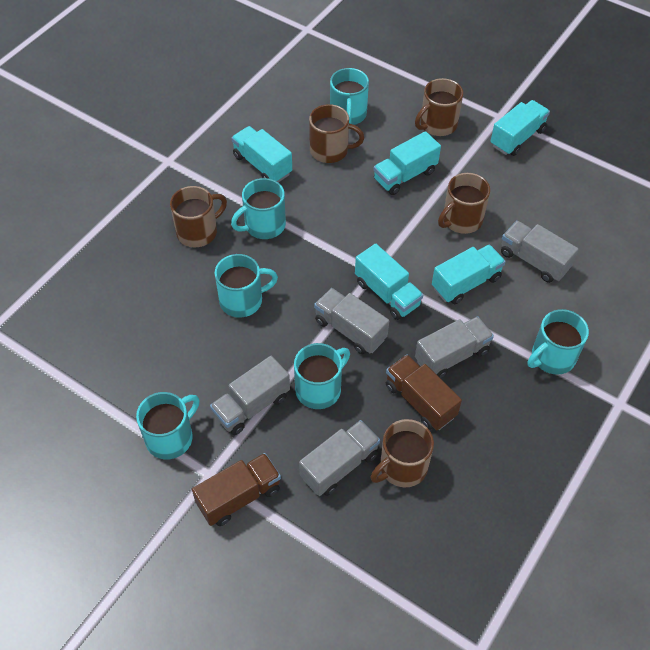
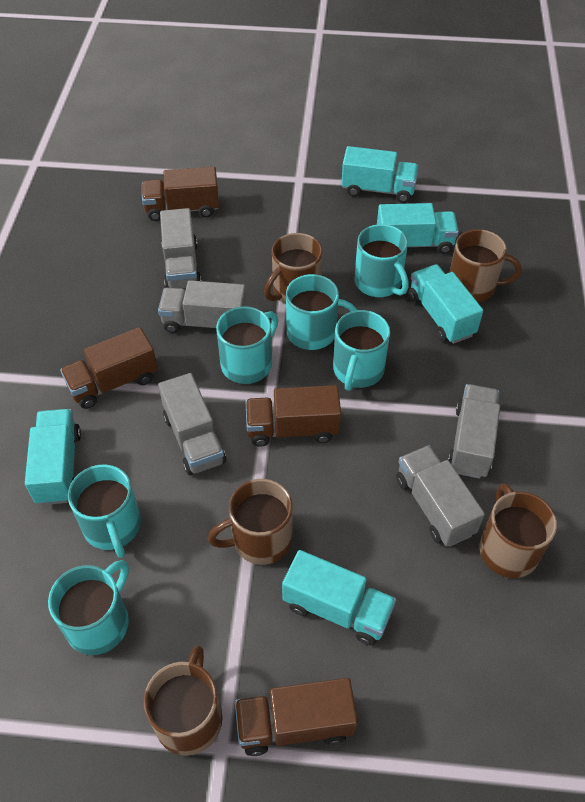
brown truck: 2 -> 4

